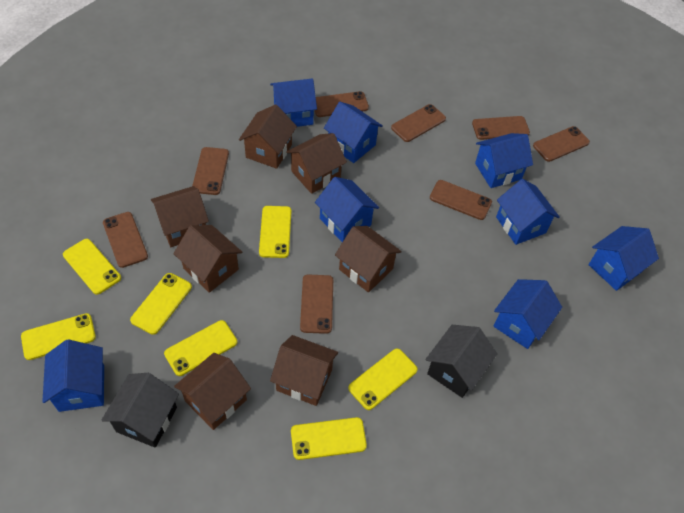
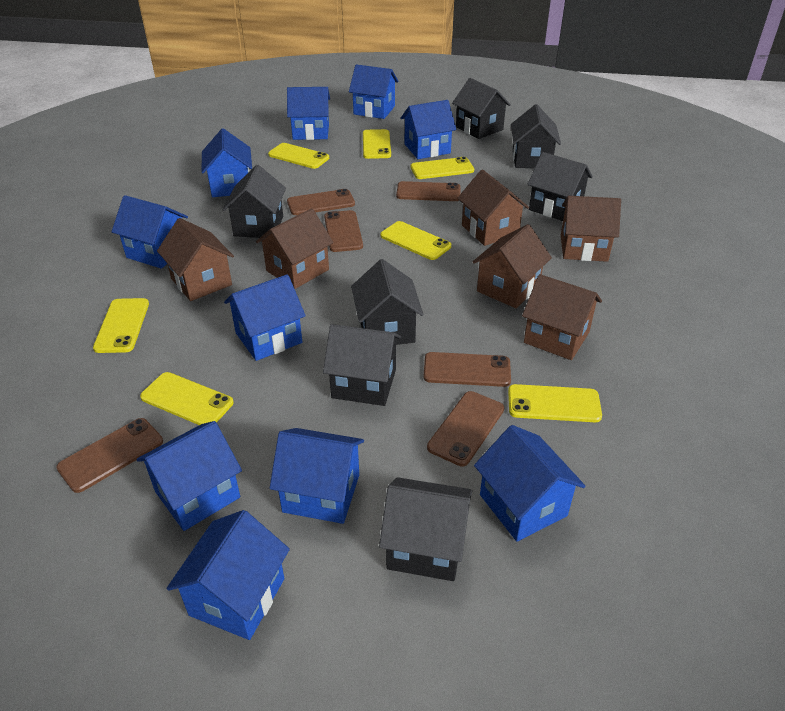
black house: 2 -> 7
blue house: 8 -> 10
brown house: 7 -> 6
brown phone: 8 -> 6

